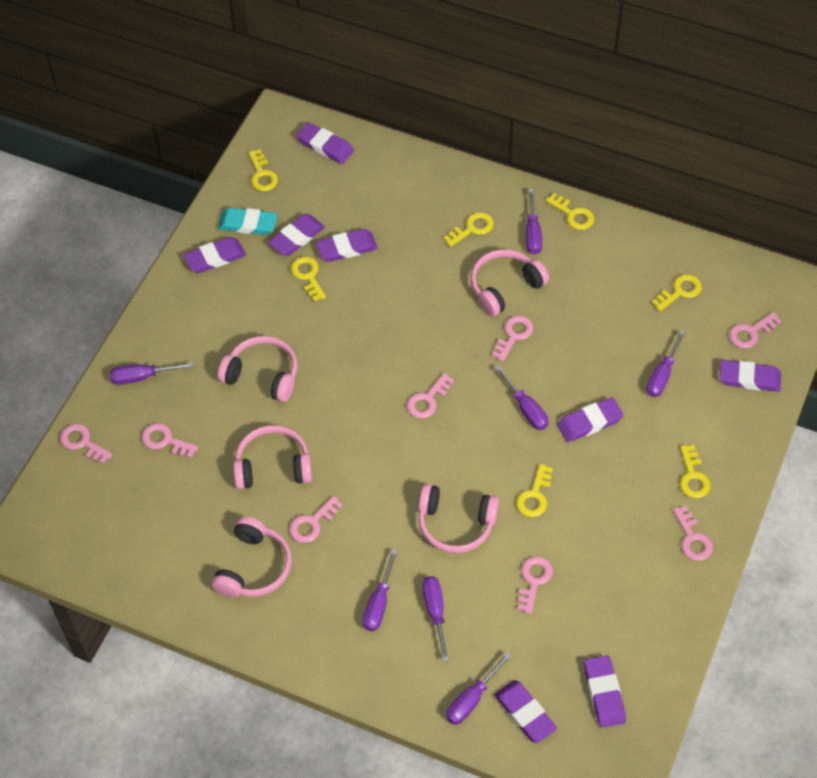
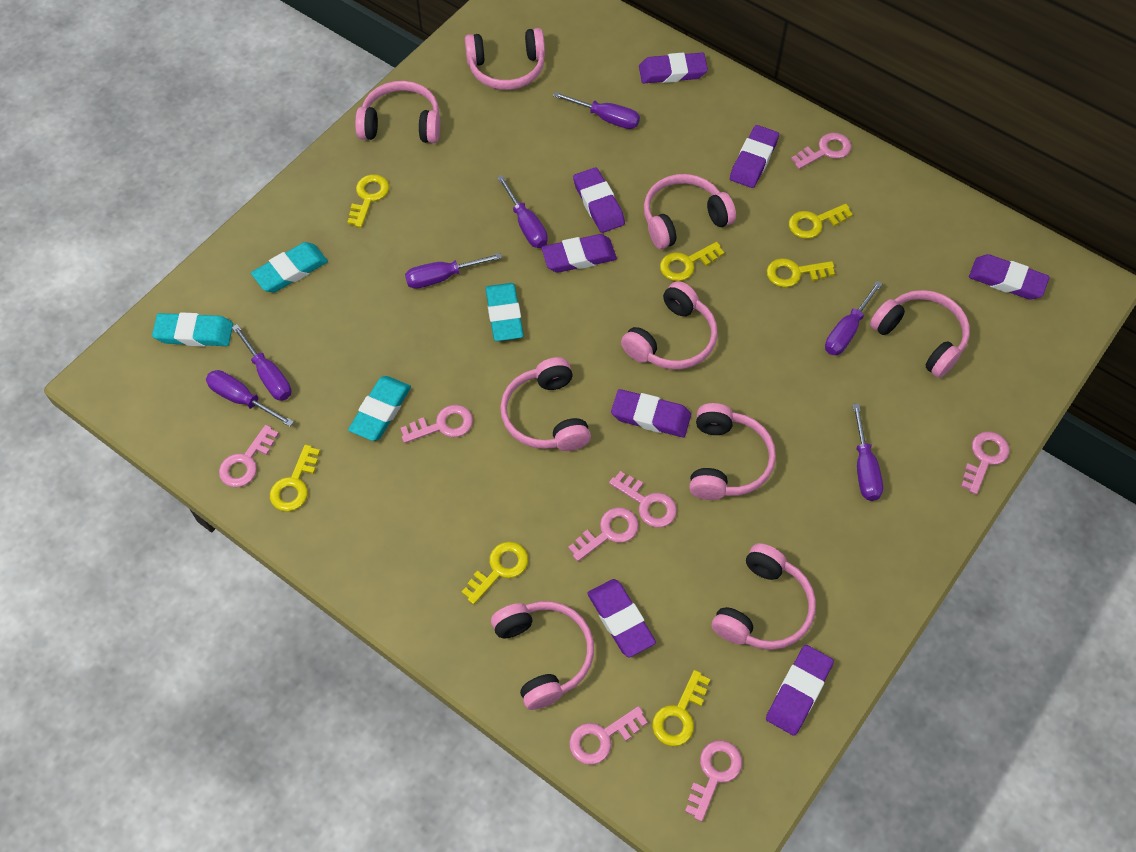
pink headphones: 5 -> 9
turquoise eraser: 1 -> 4

